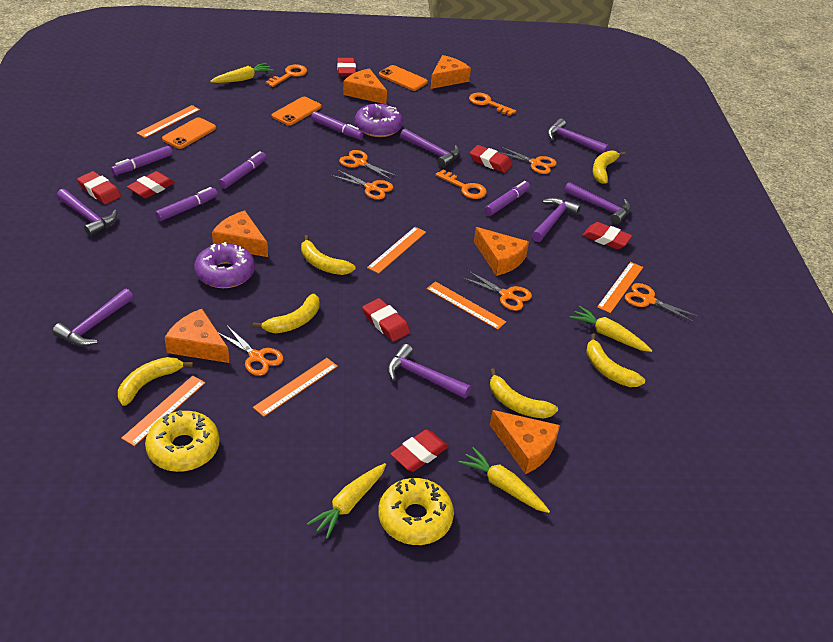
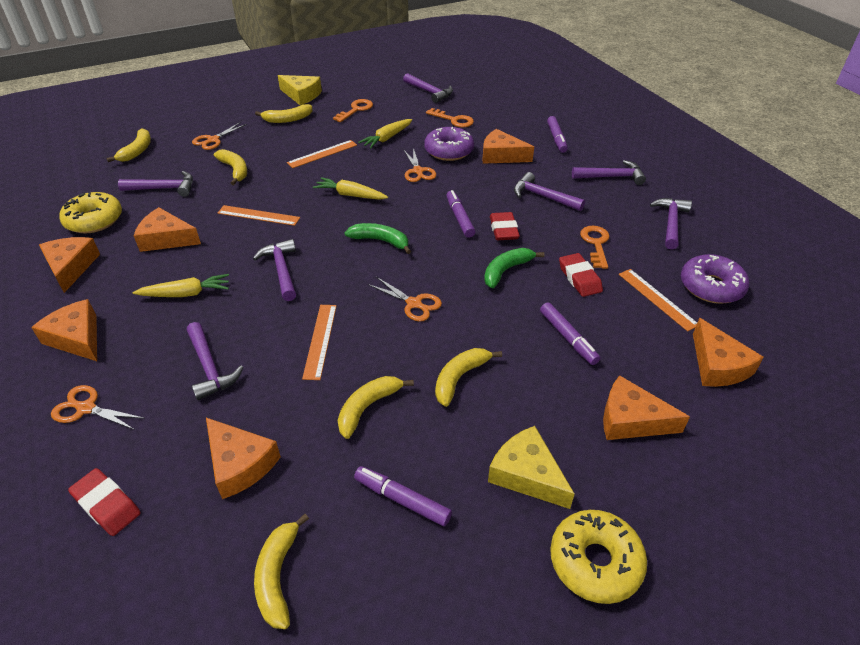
green banana: 0 -> 2
orange cheese: 6 -> 7
orange phone: 3 -> 0
orange ruler: 6 -> 4
orange scissors: 6 -> 4
purple marker: 5 -> 4
red eraser: 7 -> 3
yellow carrot: 4 -> 3
yellow cheese: 0 -> 2

